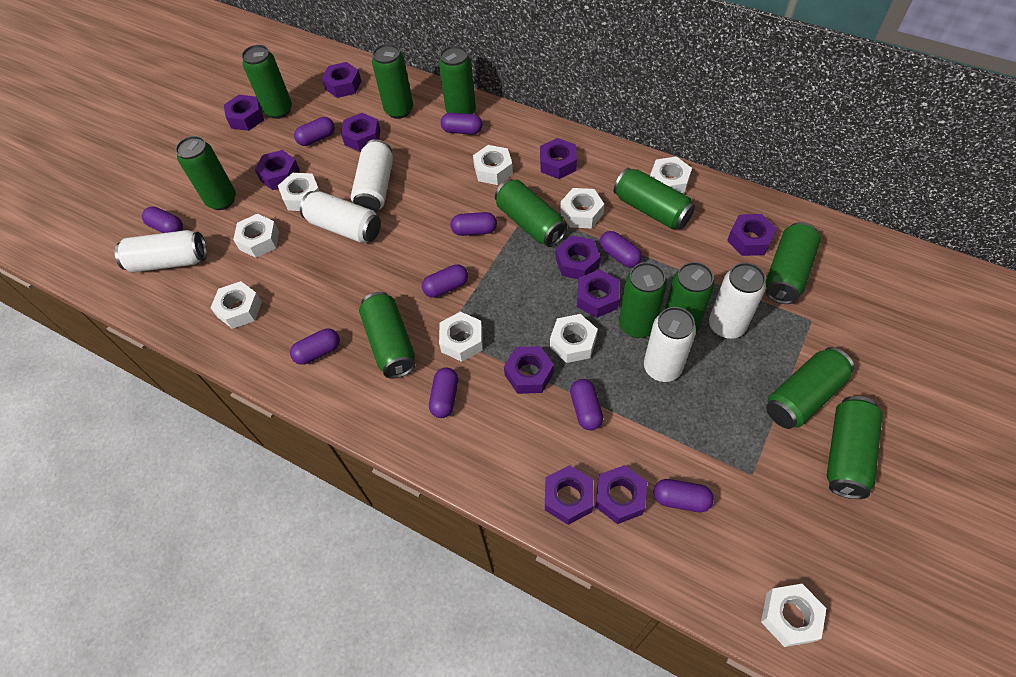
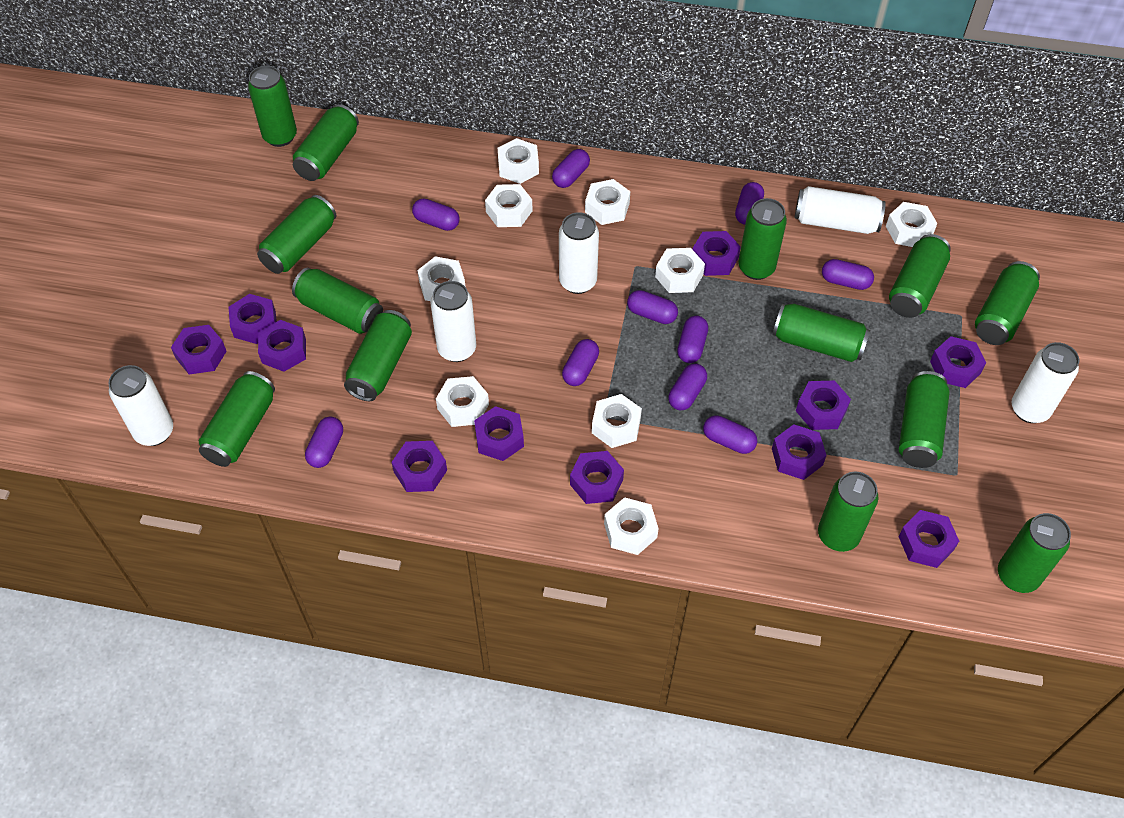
green can: 12 -> 13

